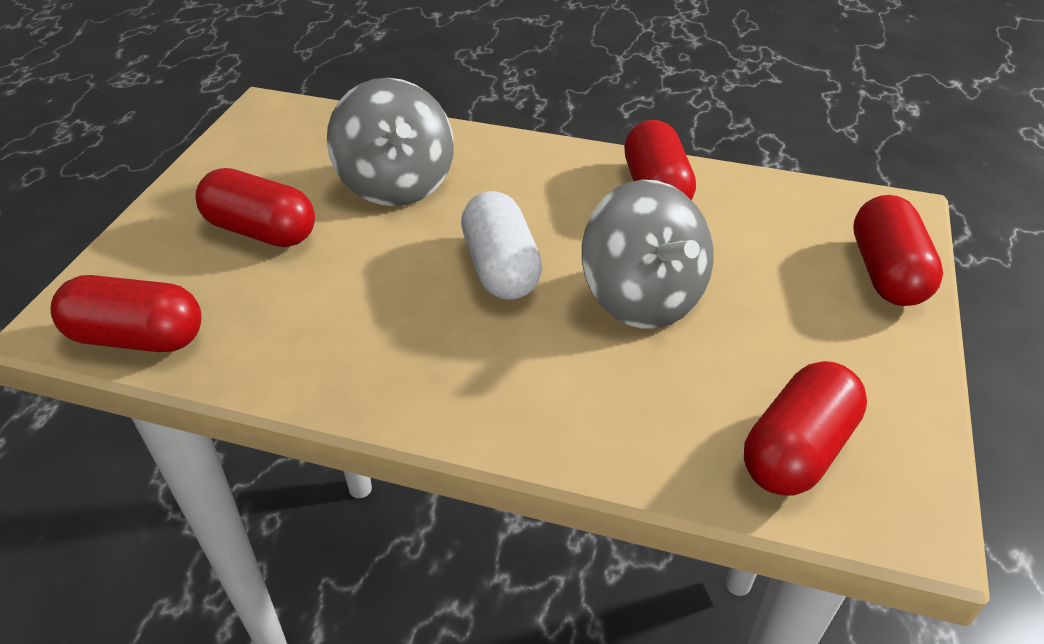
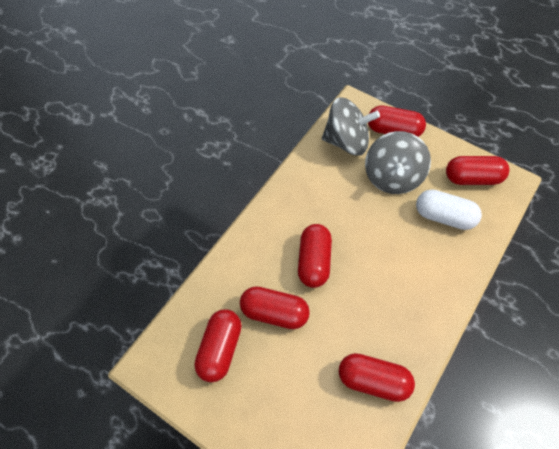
red capsule: 5 -> 6

